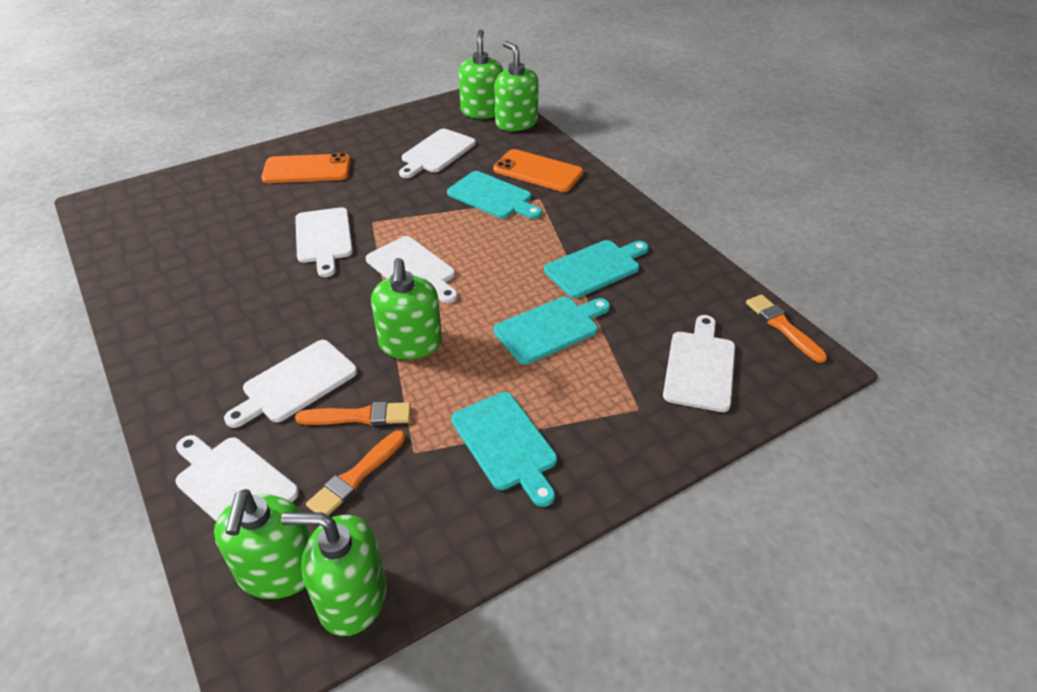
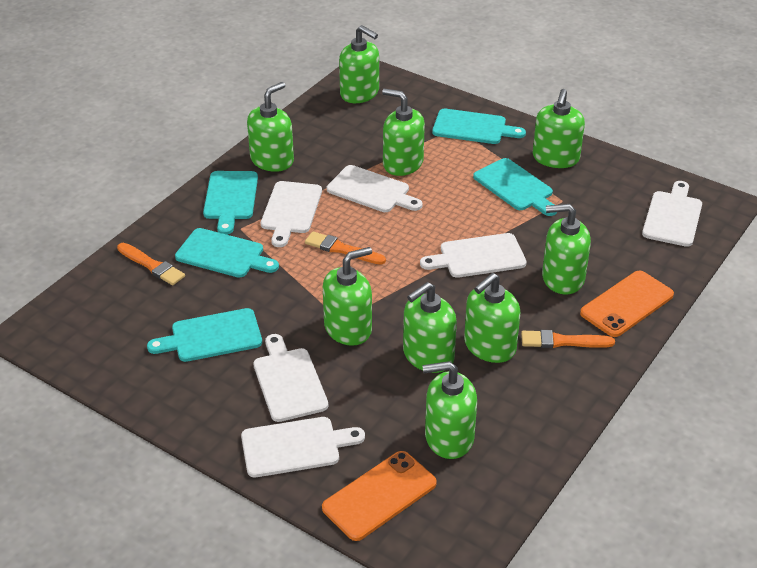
green soap dispenser: 5 -> 9
turquoise cutting board: 4 -> 5

